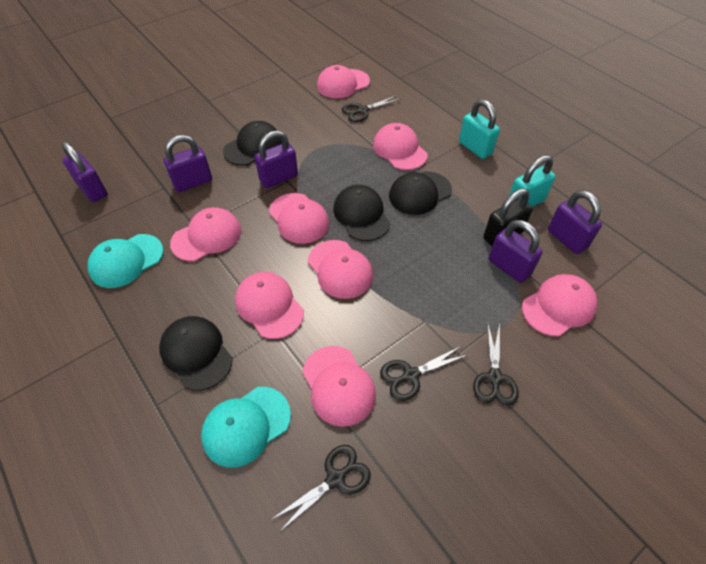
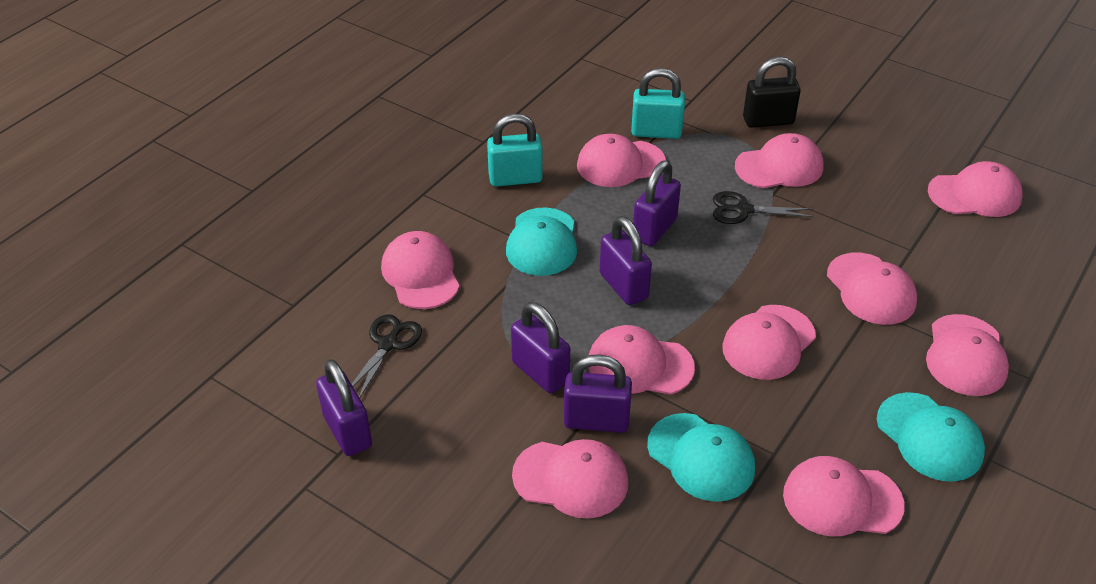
black cap: 4 -> 0
black scissors: 4 -> 2
pink cap: 8 -> 10
turquoise cap: 2 -> 3

